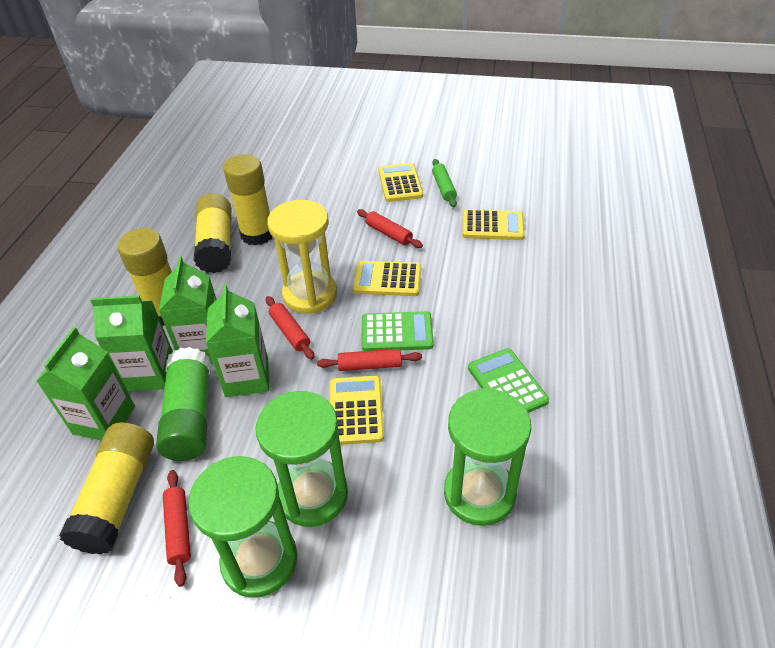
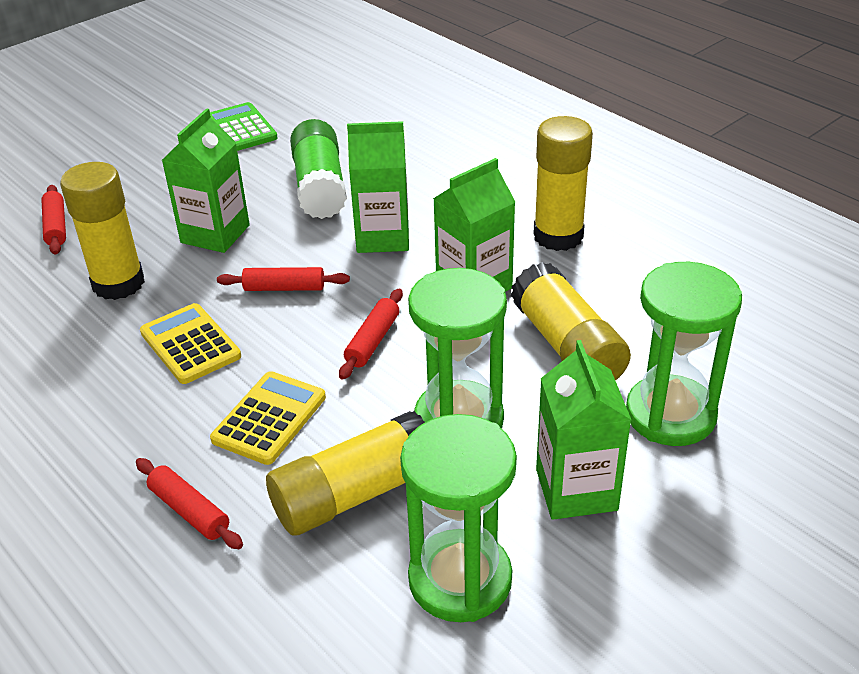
green calculator: 2 -> 1
green rolling pin: 1 -> 0
yellow calculator: 4 -> 2
yellow hourglass: 1 -> 0

